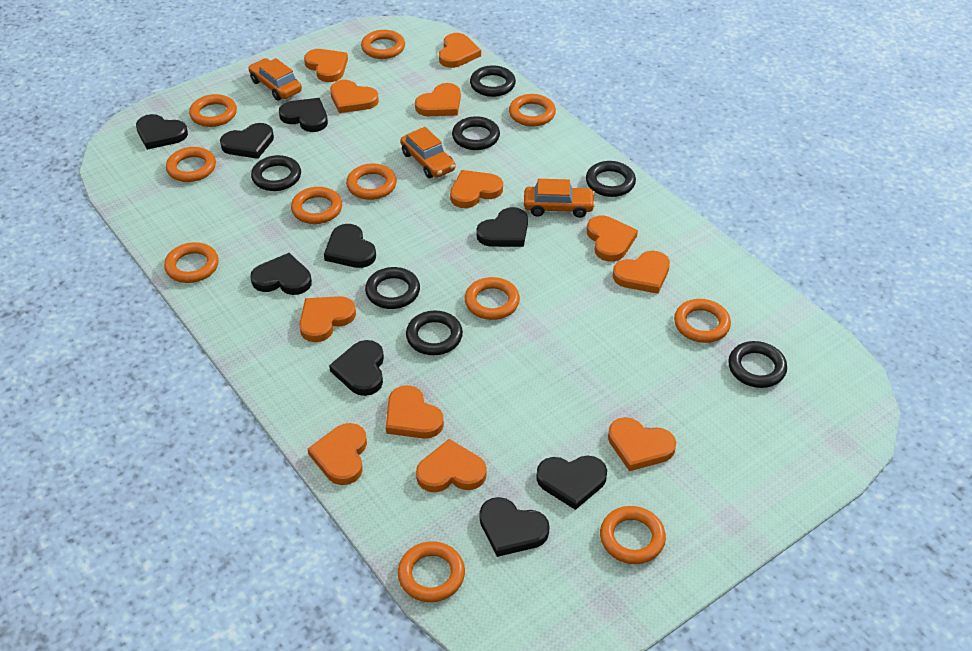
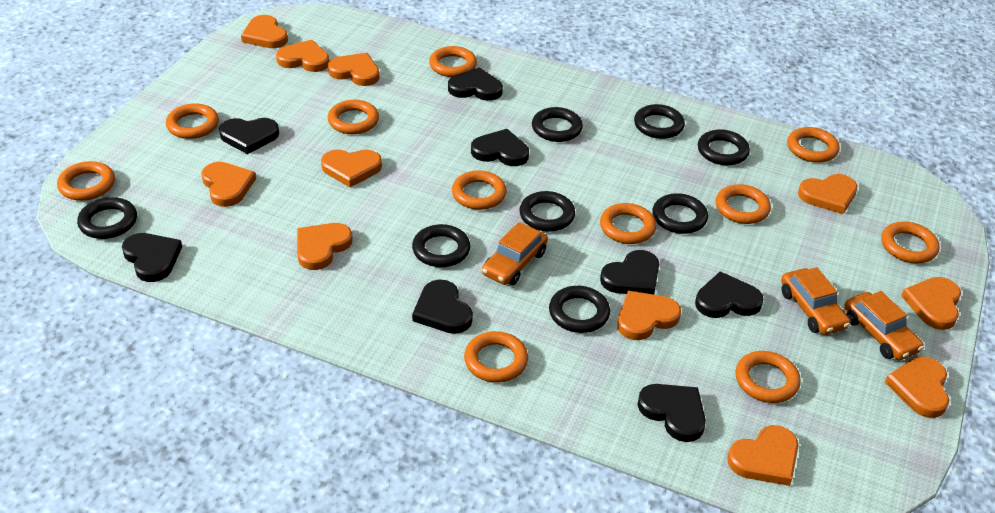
black heart: 9 -> 8
black ring: 7 -> 8
orange heart: 12 -> 11

